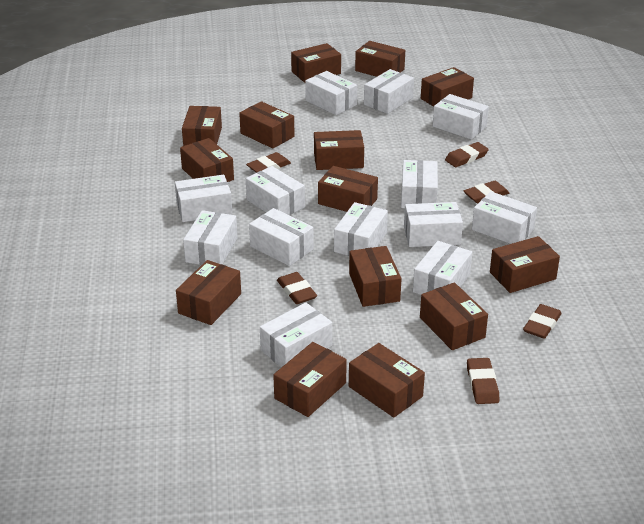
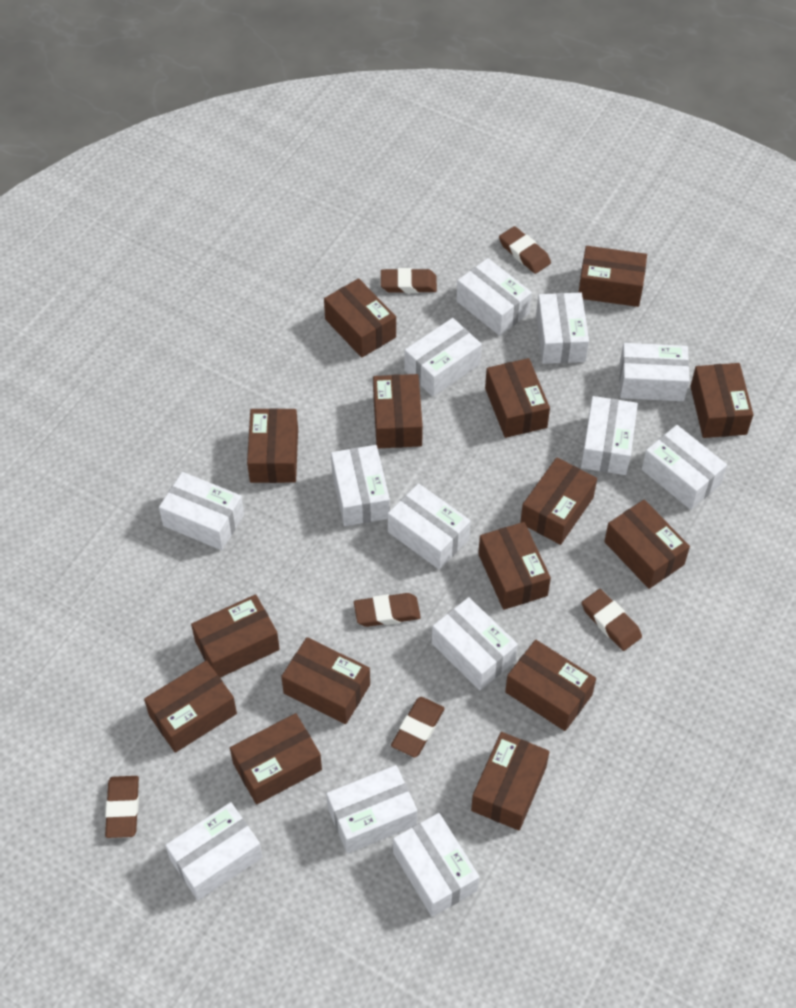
brown box: 14 -> 15

